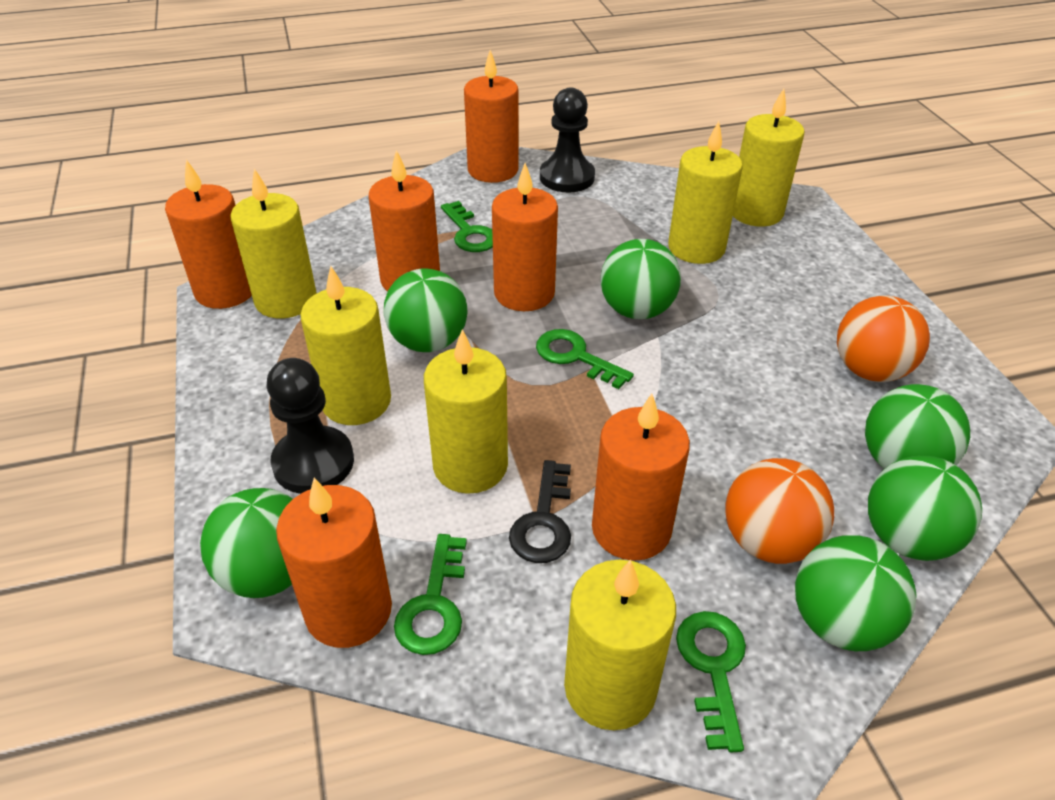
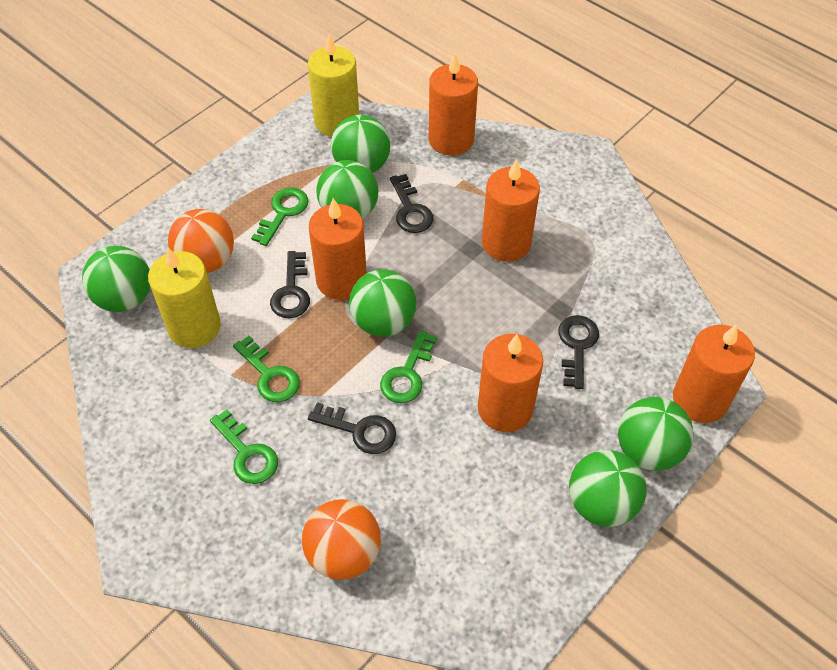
black key: 1 -> 4
black pawn: 2 -> 0
orange candle: 6 -> 5
yellow candle: 6 -> 2

